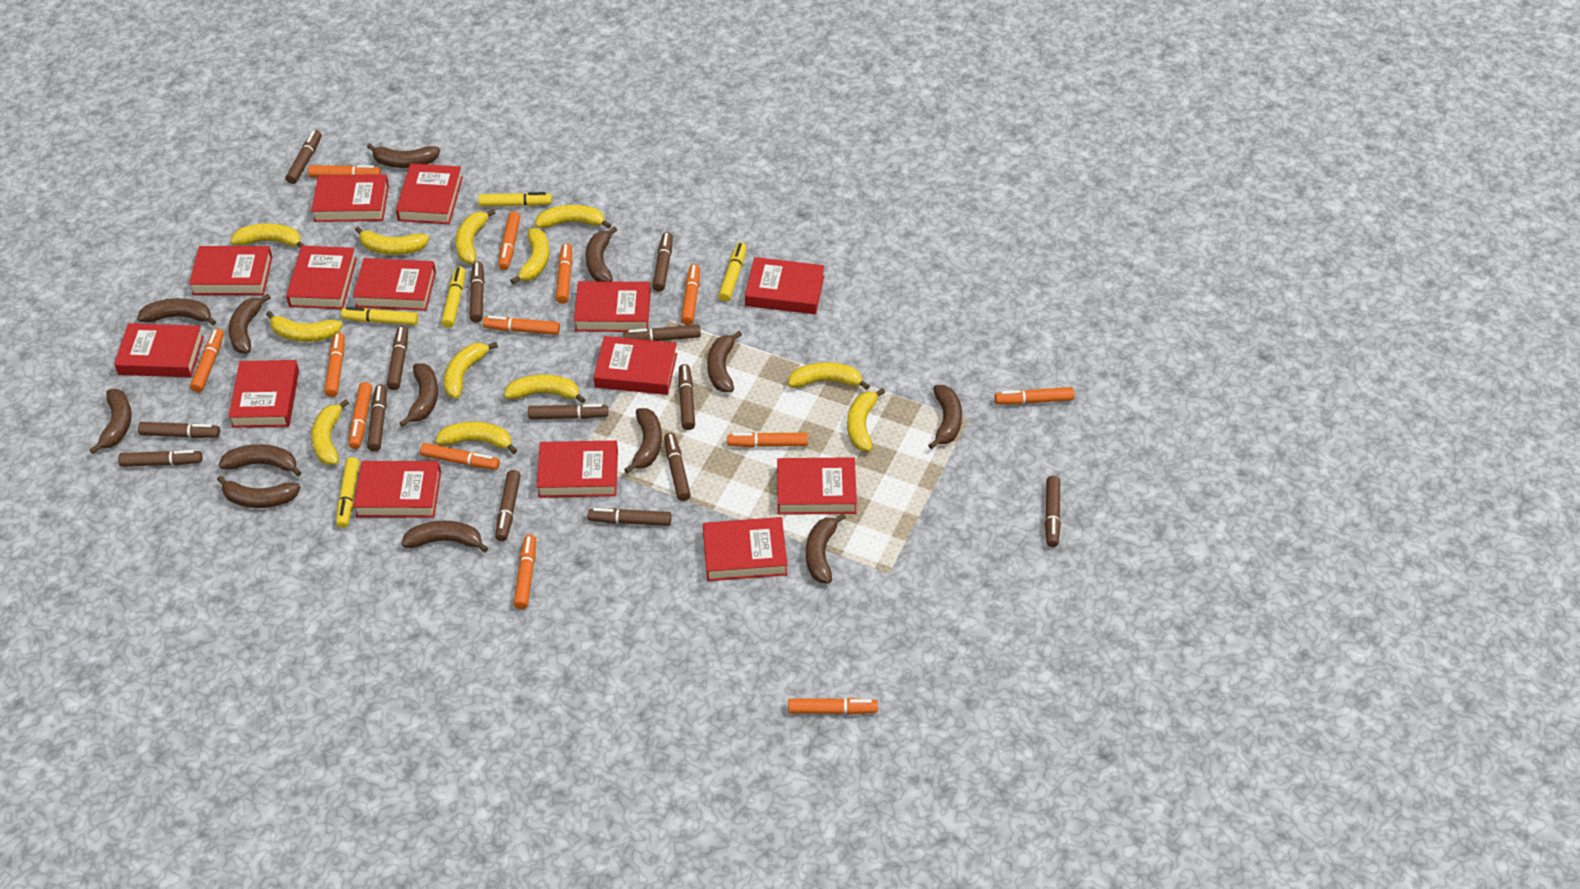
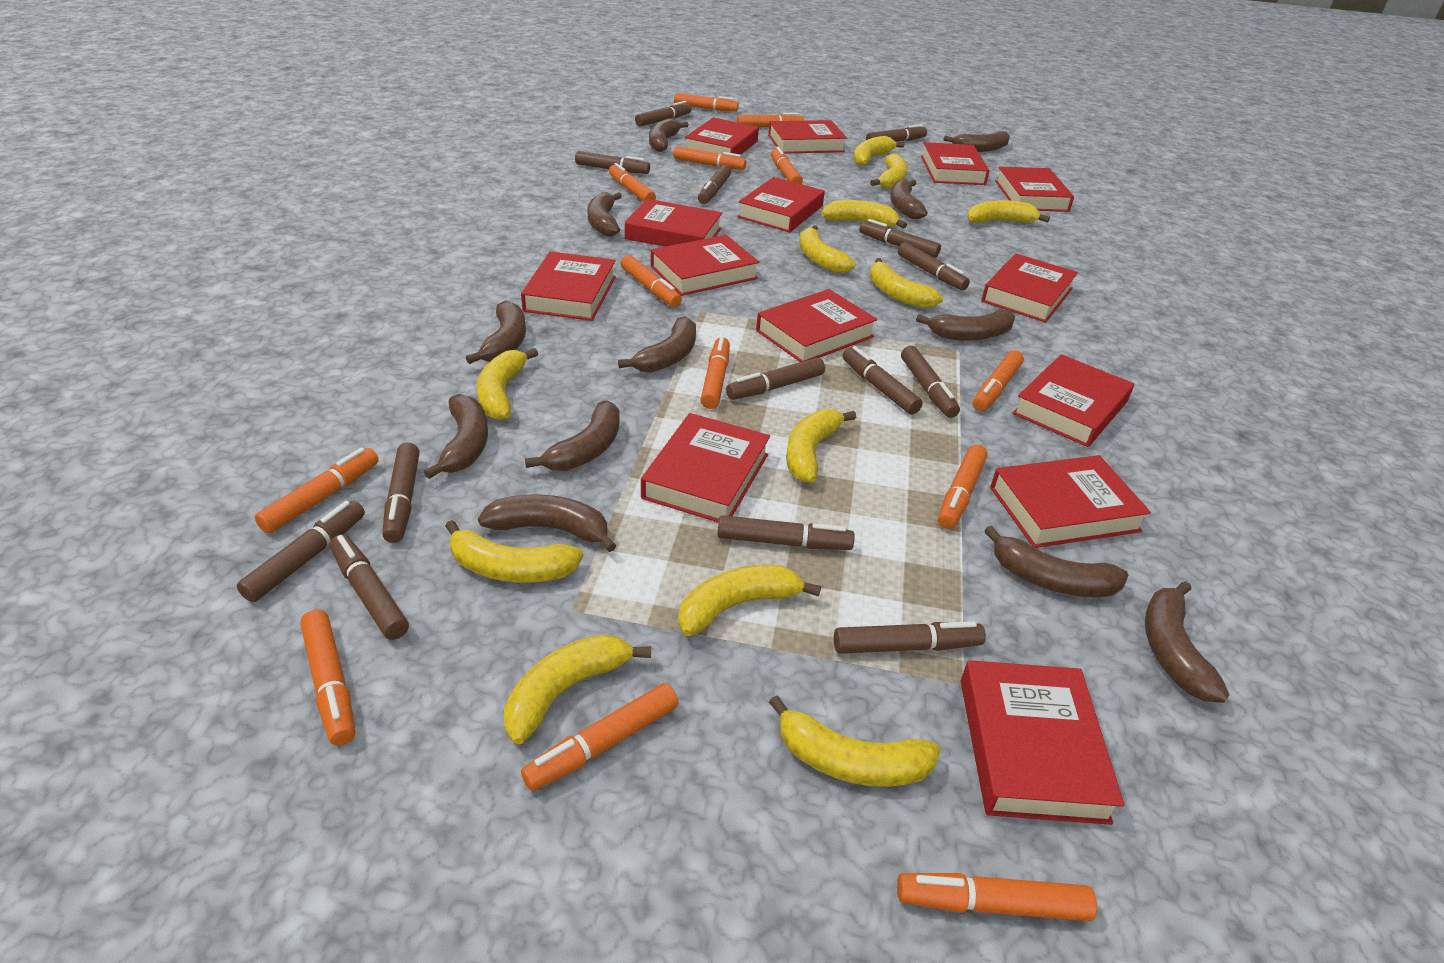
brown banana: 13 -> 12
yellow marker: 5 -> 0

